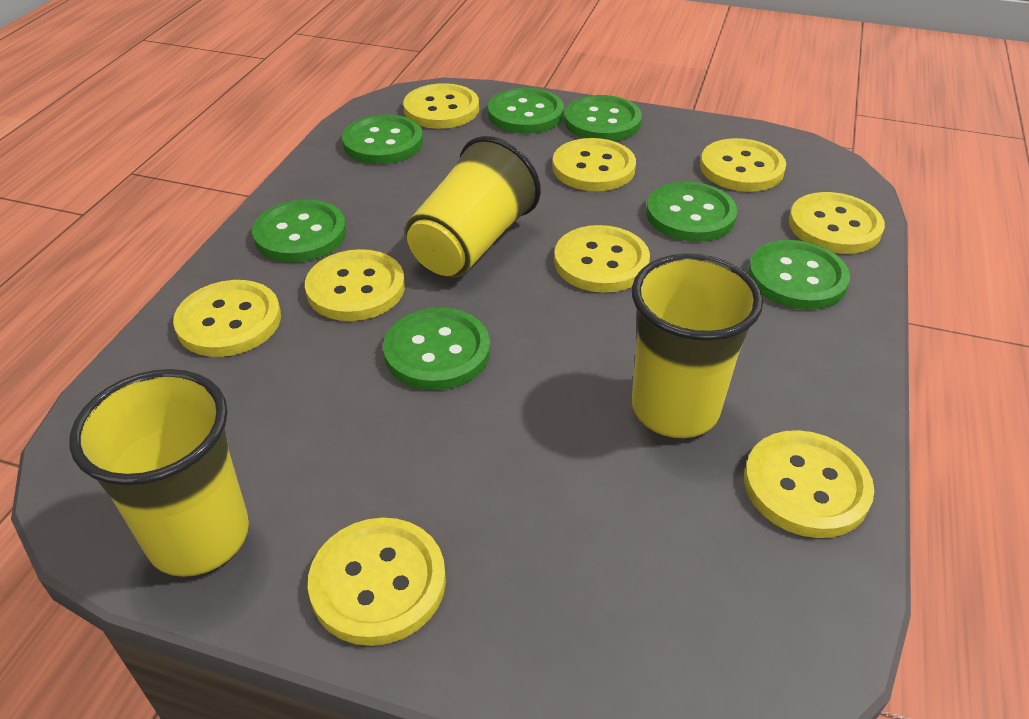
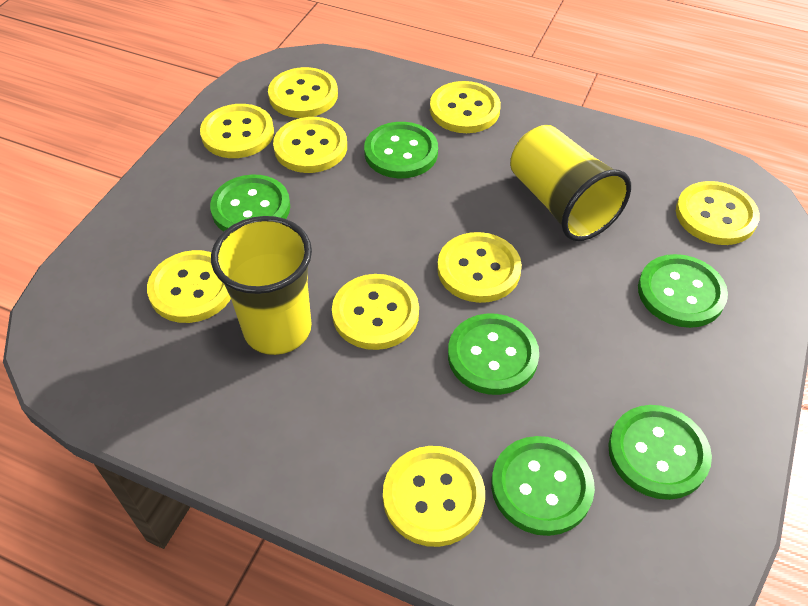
green button: 7 -> 6
yellow cup: 3 -> 2

